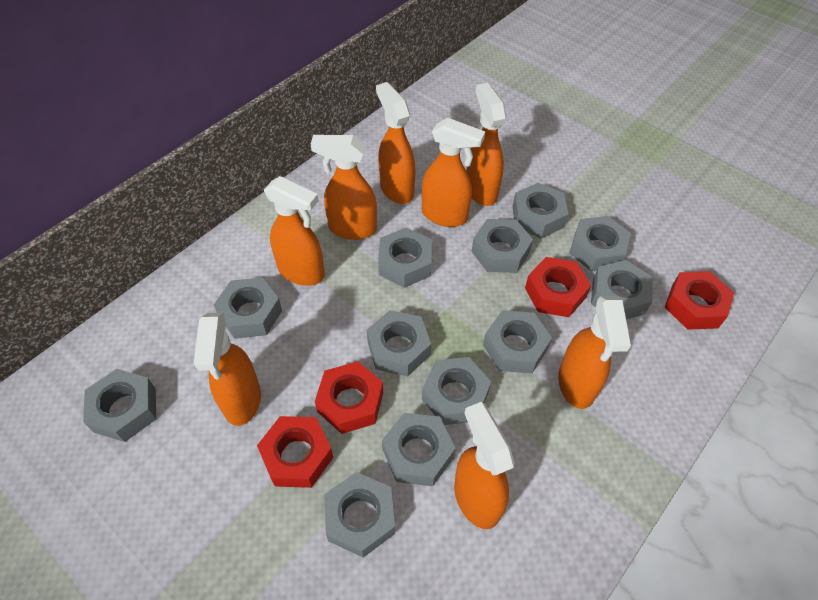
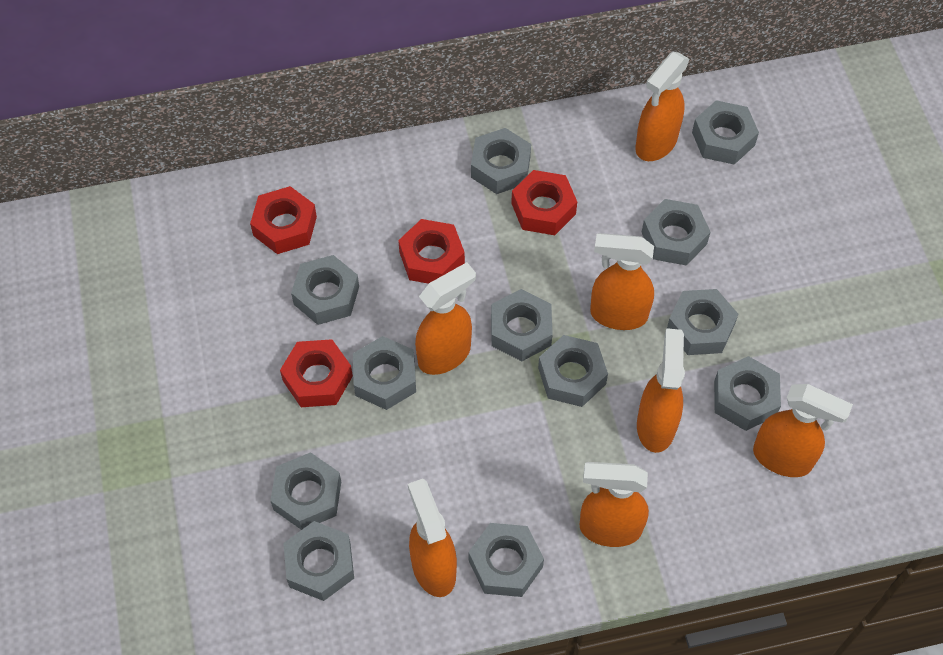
orange spray bottle: 8 -> 7

